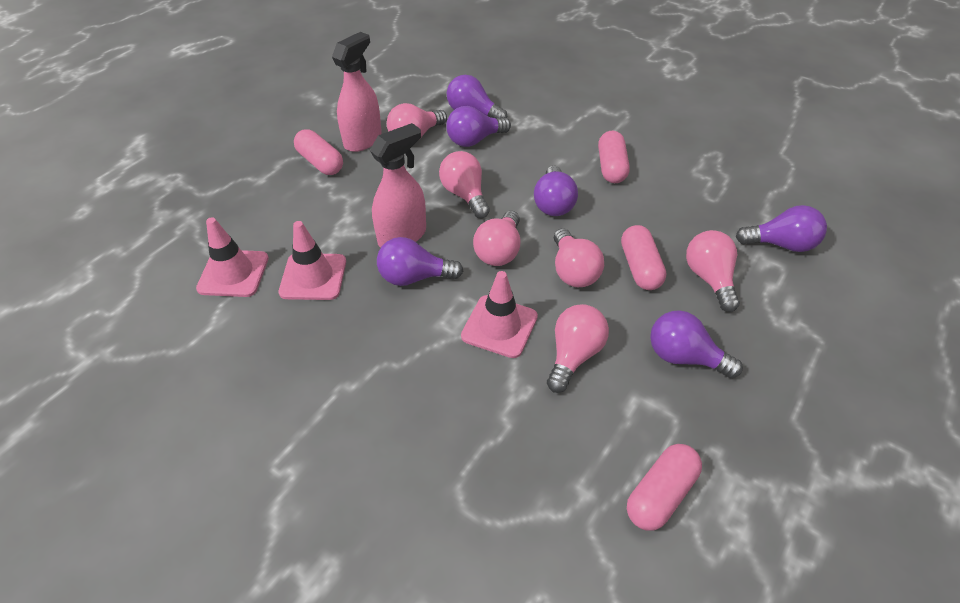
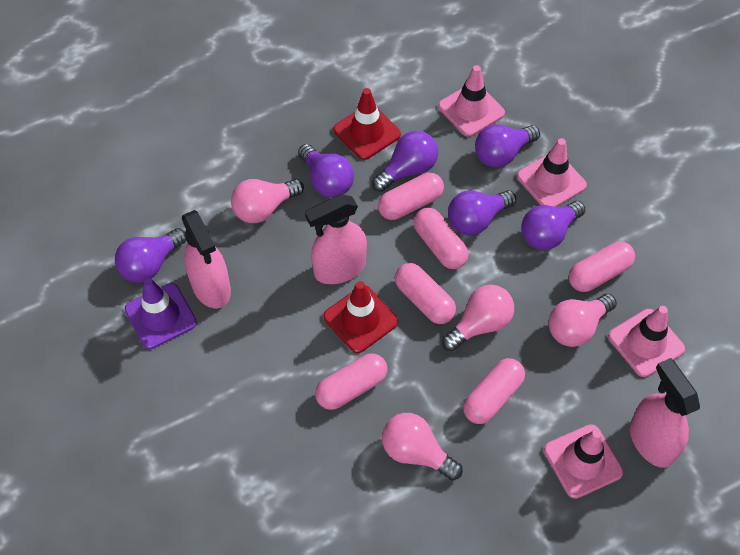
pink capsule: 4 -> 6
pink light bulb: 6 -> 4
pink spray bottle: 2 -> 3
pink traffic cone: 3 -> 4
purple traffic cone: 0 -> 1
red traffic cone: 0 -> 2

